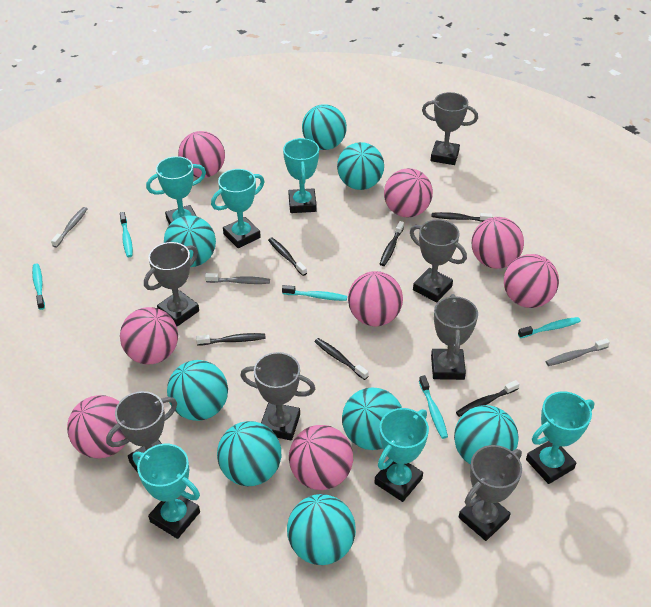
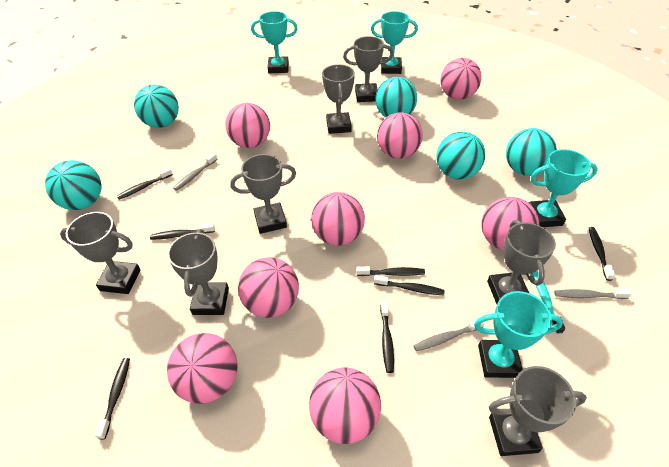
black toothbrush: 6 -> 7
turquoise ball: 8 -> 5
turquoise toothbrush: 5 -> 1
turquoise trophy: 6 -> 4

